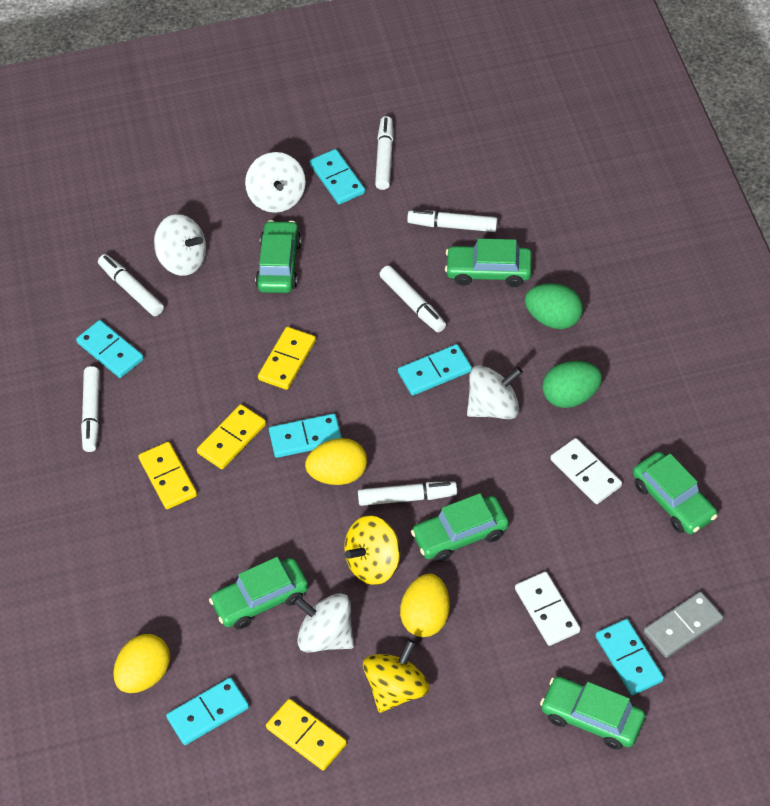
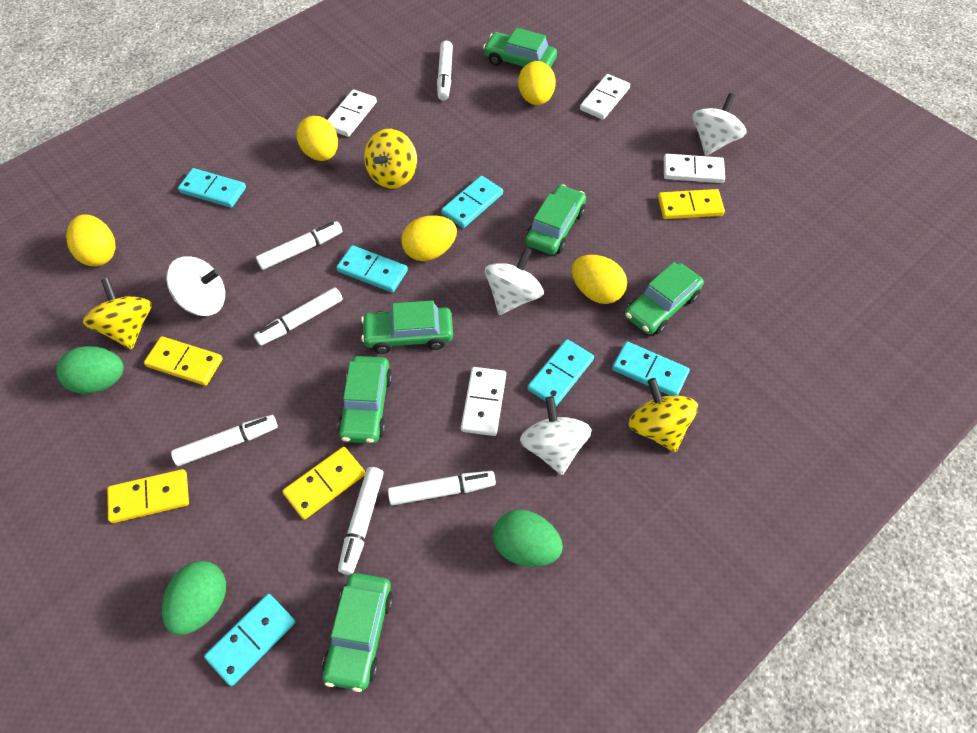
green egg: 2 -> 3
grey domino: 1 -> 0
white domino: 2 -> 4
yellow egg: 3 -> 5
yellow spinning top: 2 -> 3

